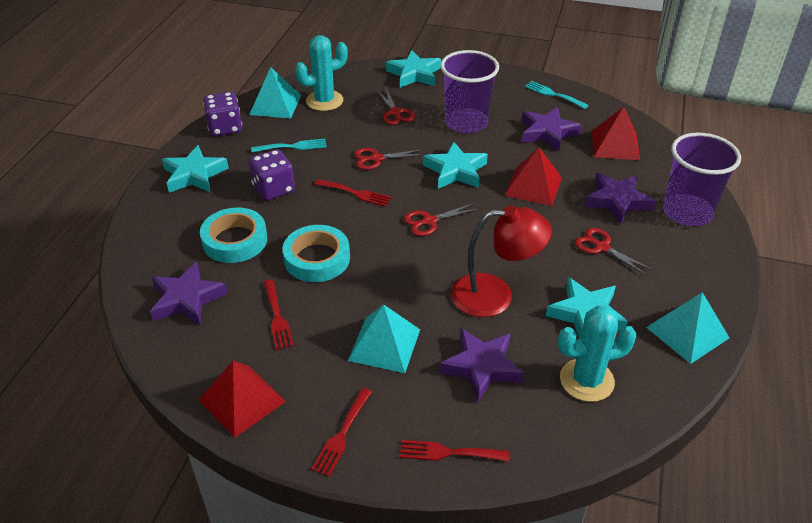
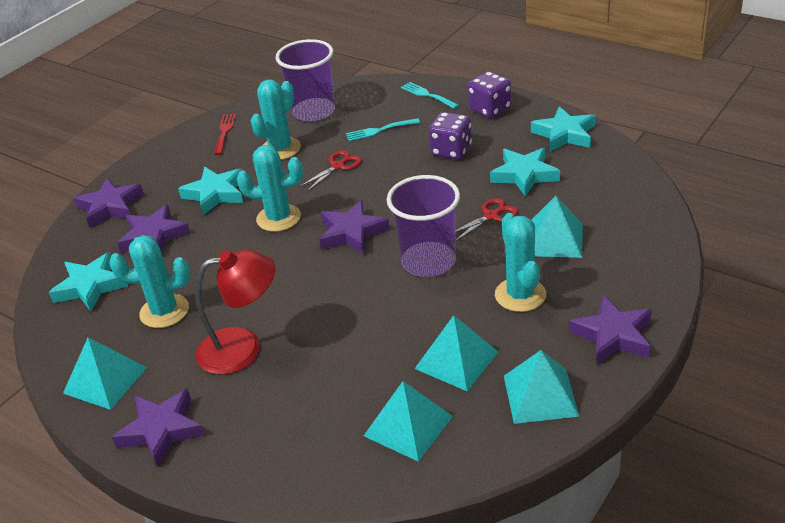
purple star: 4 -> 5
red fork: 4 -> 1
red pyramid: 3 -> 0
red scissors: 4 -> 2
turquoise cactus: 2 -> 4
turquoise pyramid: 3 -> 5
turquoise tape: 2 -> 0

